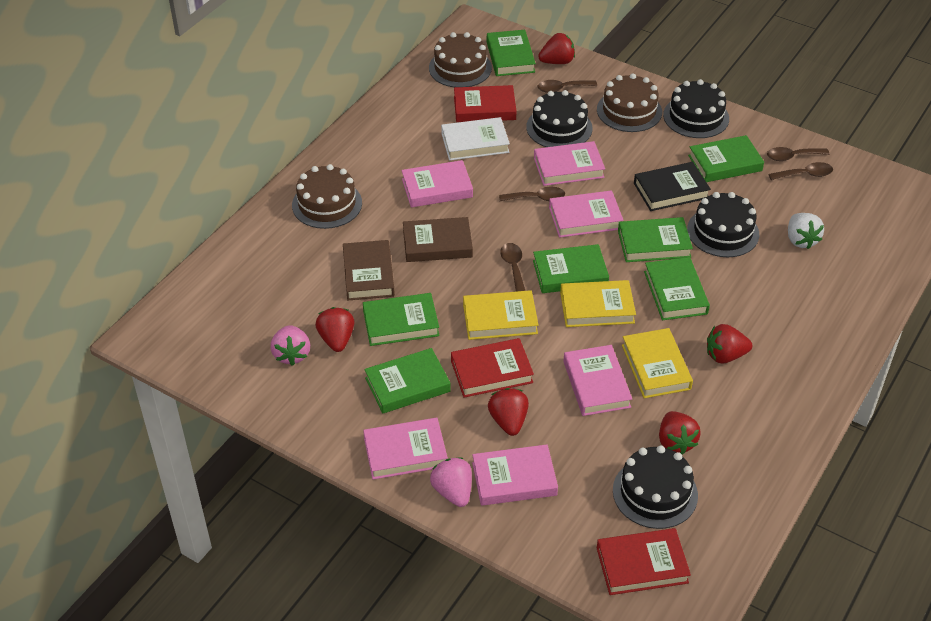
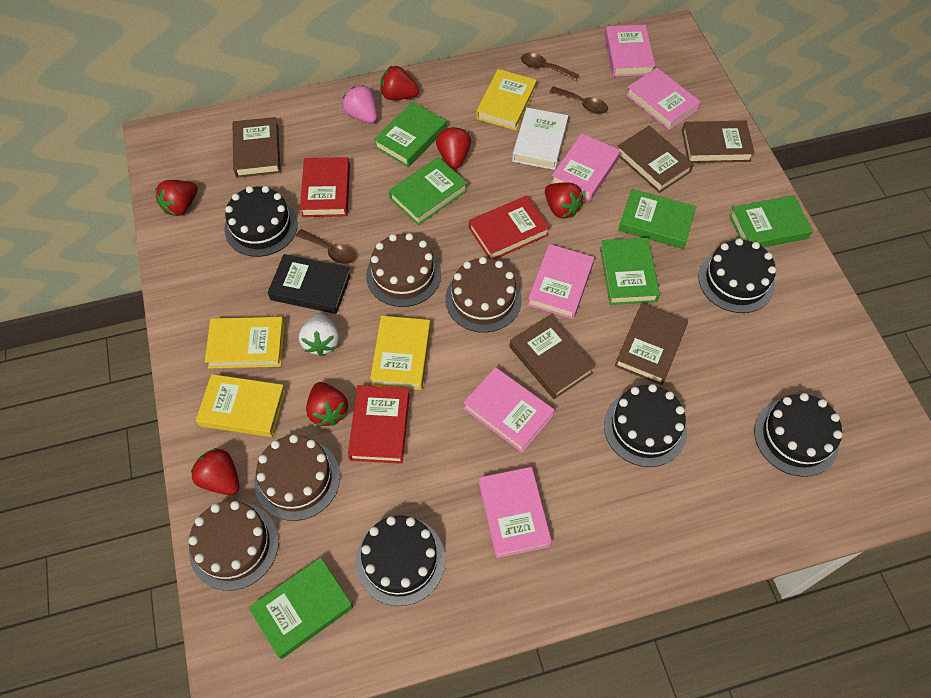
black cake: 4 -> 5
brown book: 2 -> 5
brown cake: 3 -> 4
brown spoon: 5 -> 3
green book: 7 -> 6
pink strawberry: 2 -> 1
red strawberry: 5 -> 6
yellow book: 3 -> 4

